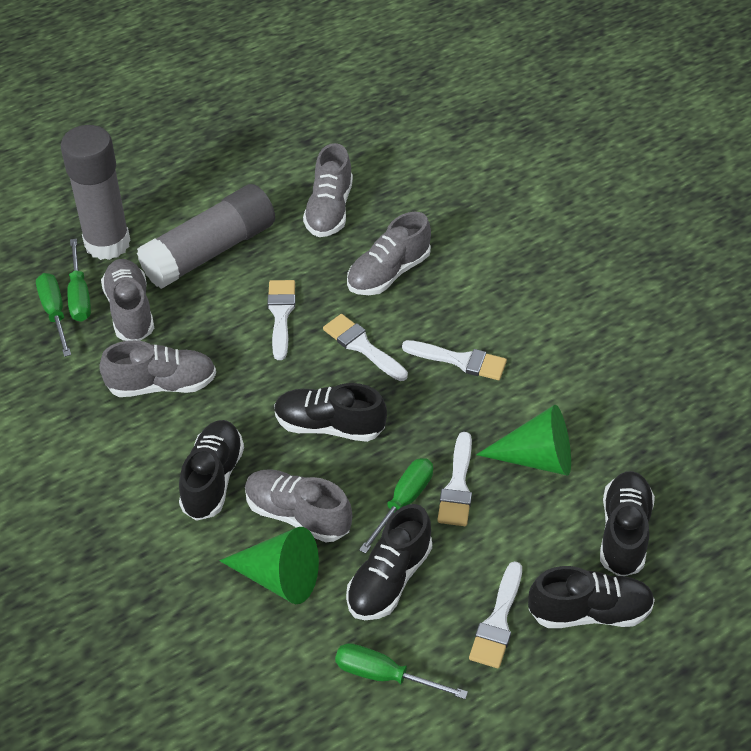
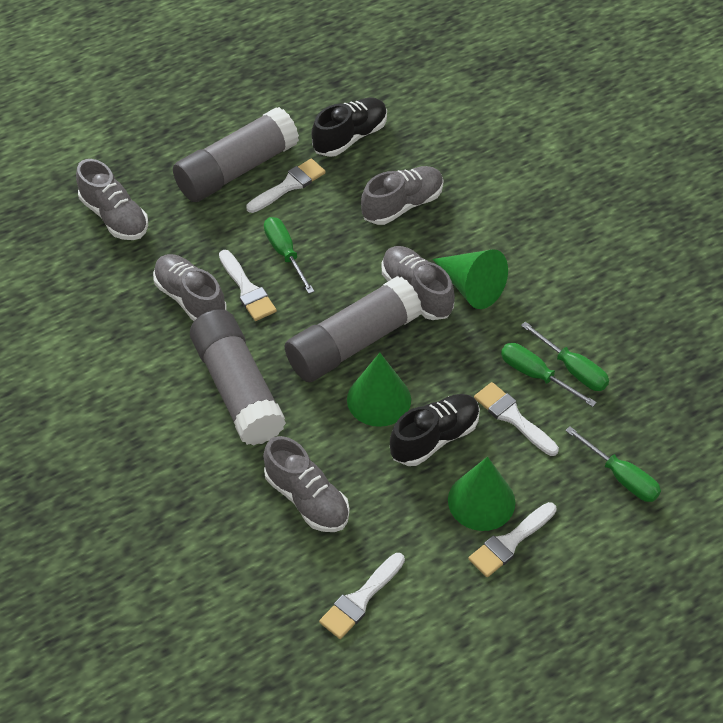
black shoe: 5 -> 2
green cone: 2 -> 3
grey glue stick: 2 -> 3

